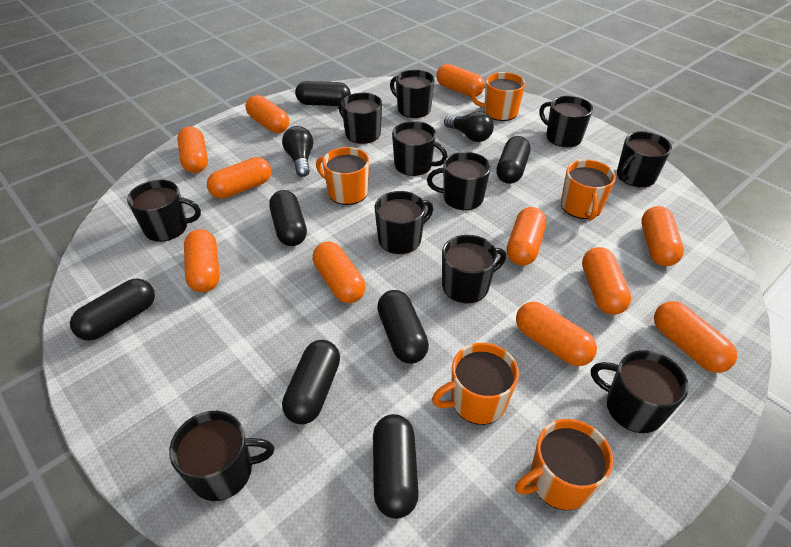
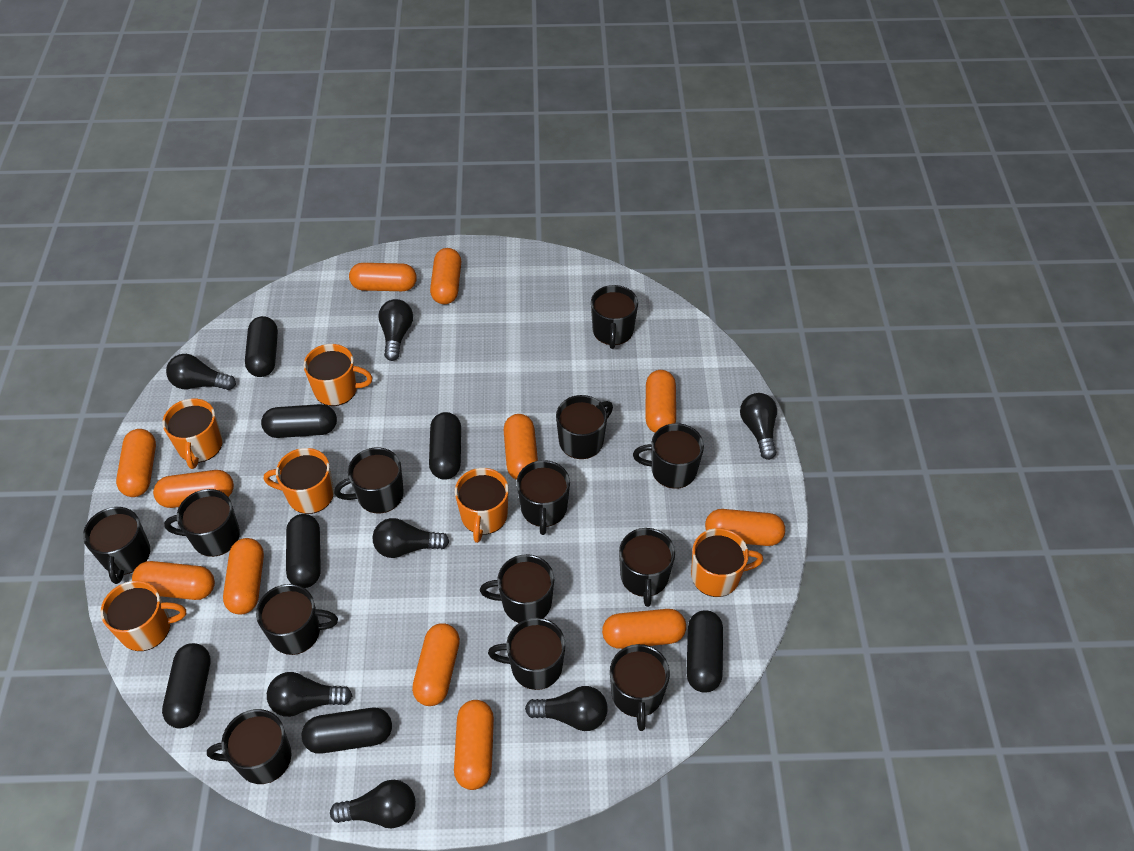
black light bulb: 2 -> 7
black mug: 11 -> 13
orange capsule: 11 -> 12
orange mug: 5 -> 6

